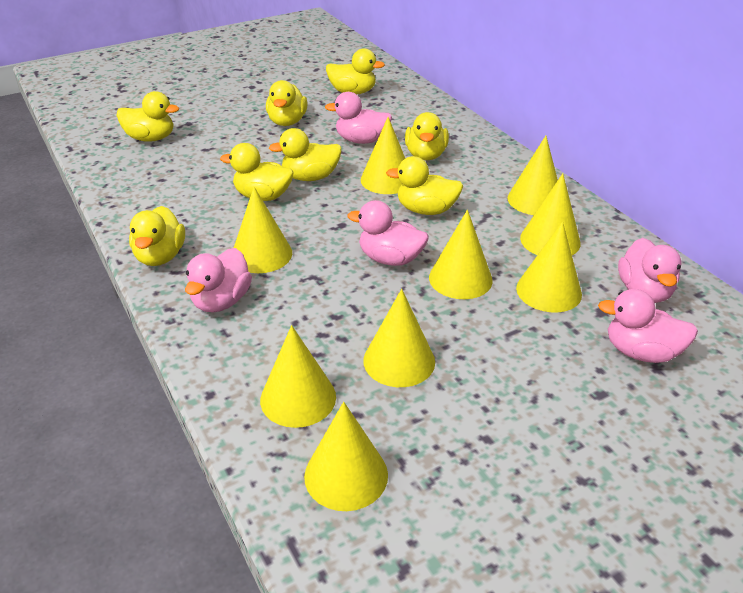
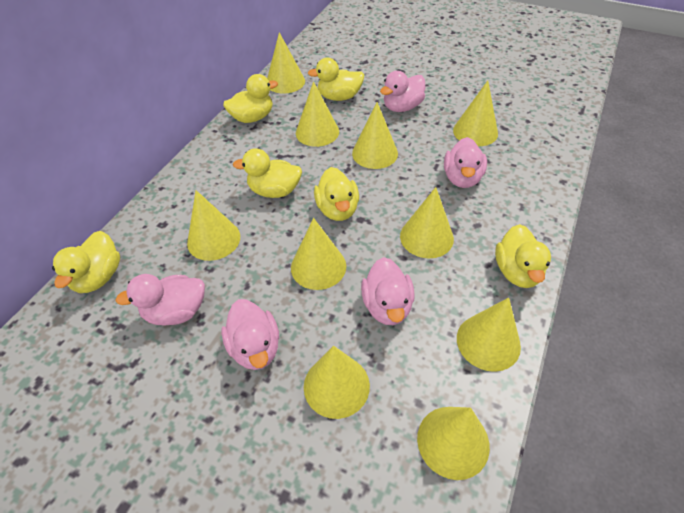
yellow cone: 9 -> 10
yellow duck: 8 -> 6

